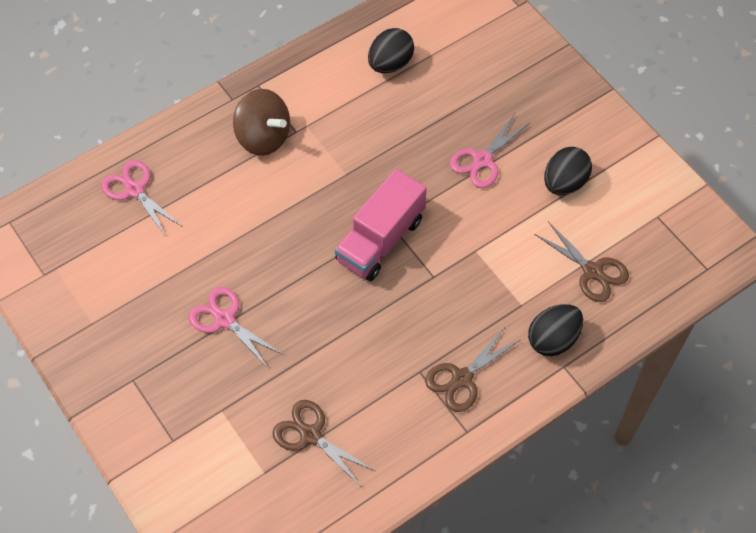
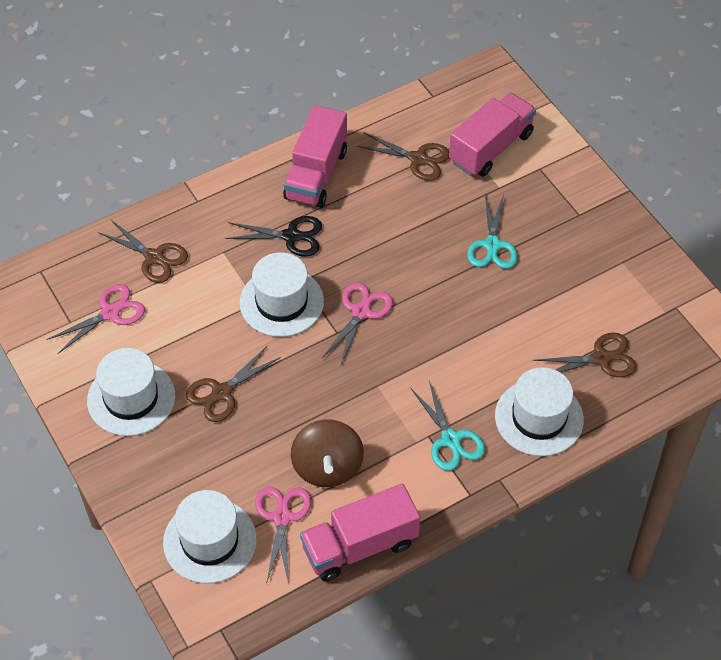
black egg: 3 -> 0
black scissors: 0 -> 1
brown scissors: 3 -> 4
pink truck: 1 -> 3
turquoise scissors: 0 -> 2
white hat: 0 -> 4

